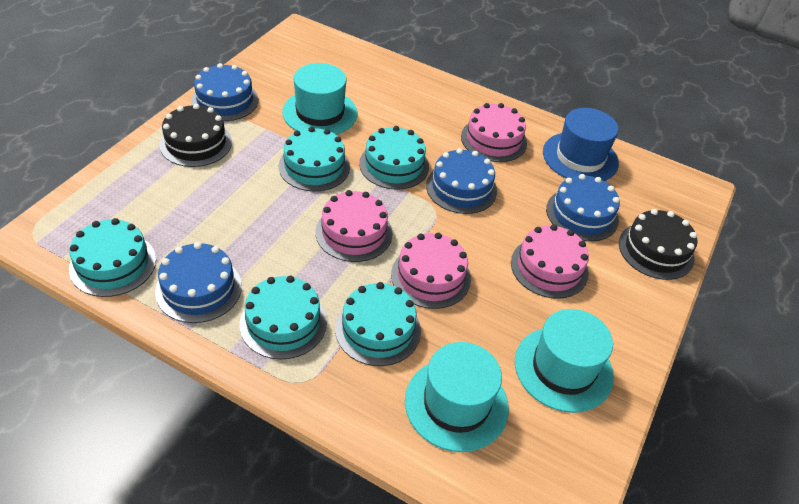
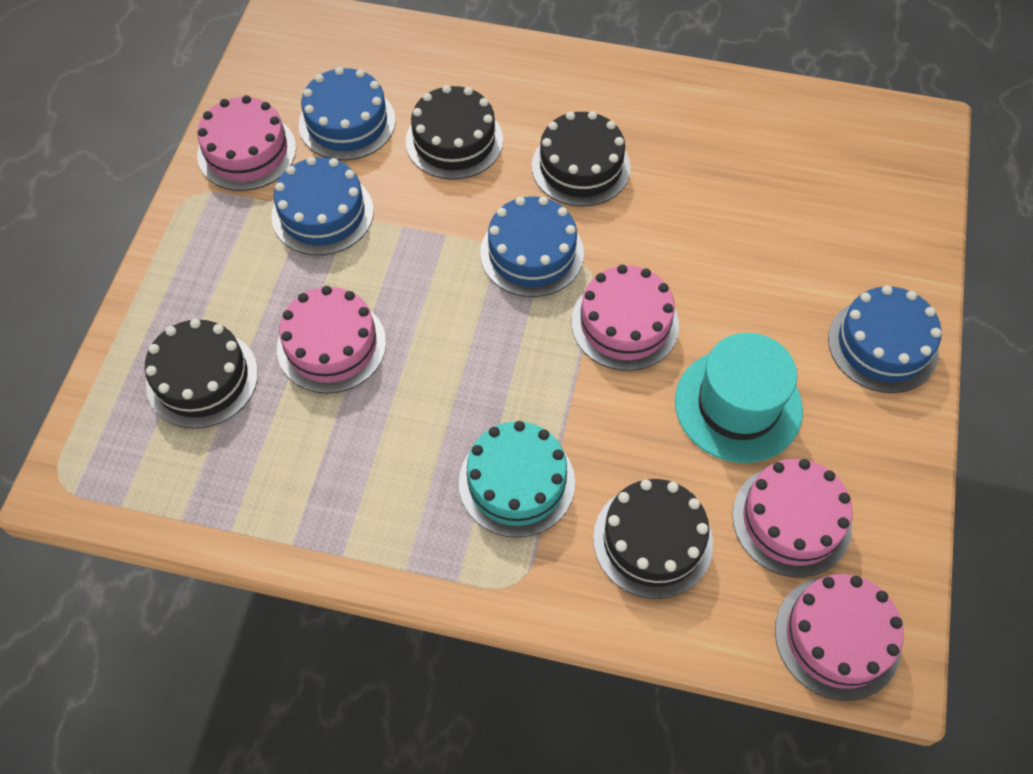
black cake: 2 -> 4
blue hat: 1 -> 0
pink cake: 4 -> 5
turquoise cake: 5 -> 1
turquoise hat: 3 -> 1

